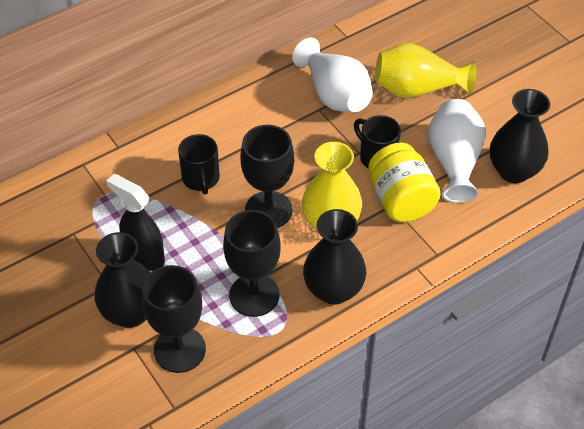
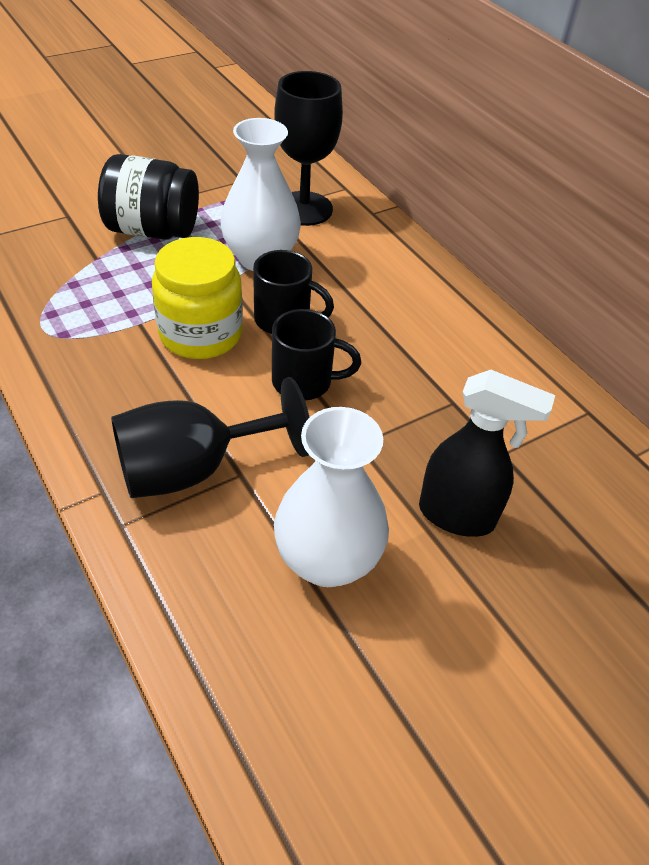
black goblet: 3 -> 2
black jar: 0 -> 1
black vase: 3 -> 0
yellow vase: 2 -> 0

